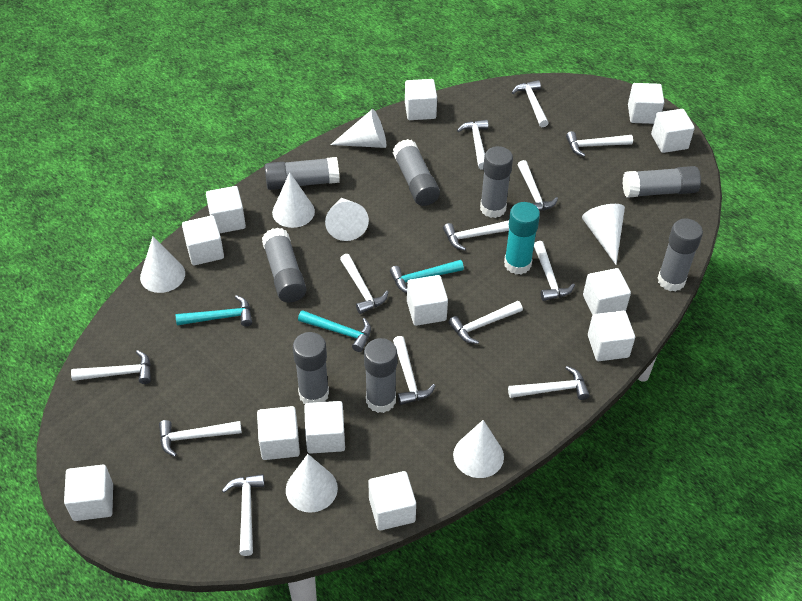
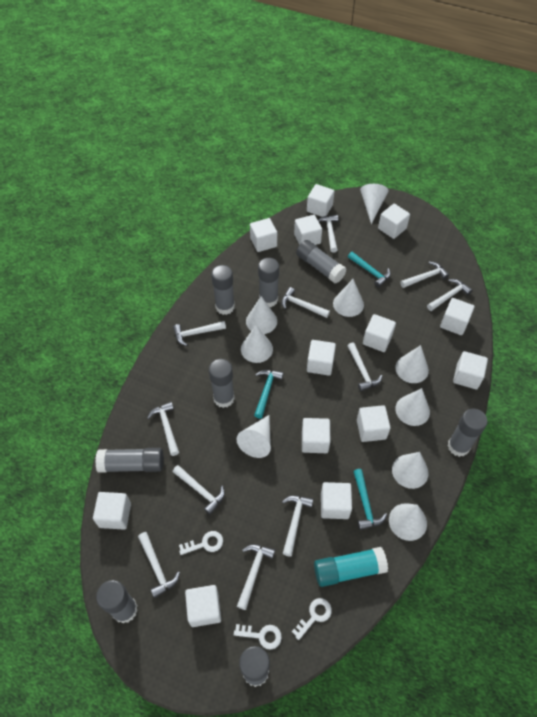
white cone: 7 -> 9
white cube: 12 -> 13
white hammer: 13 -> 11
white key: 0 -> 3

